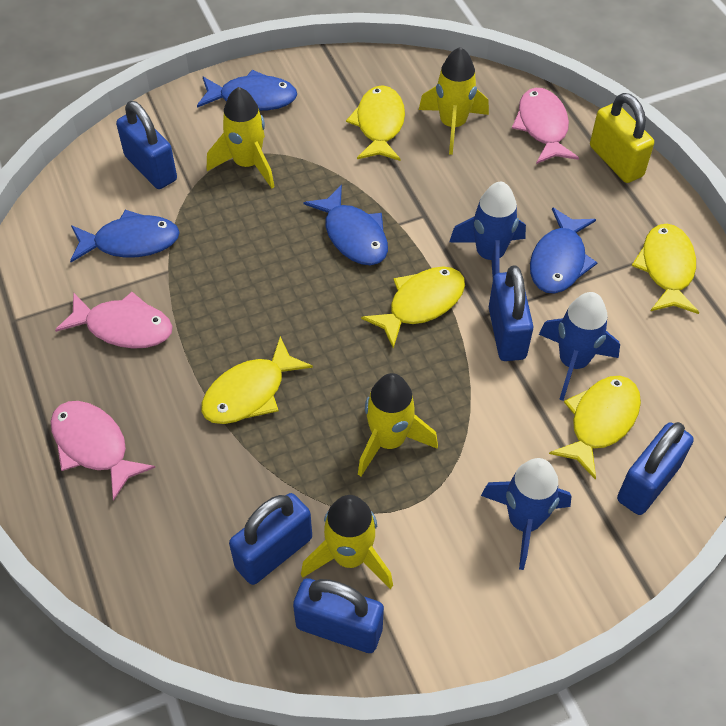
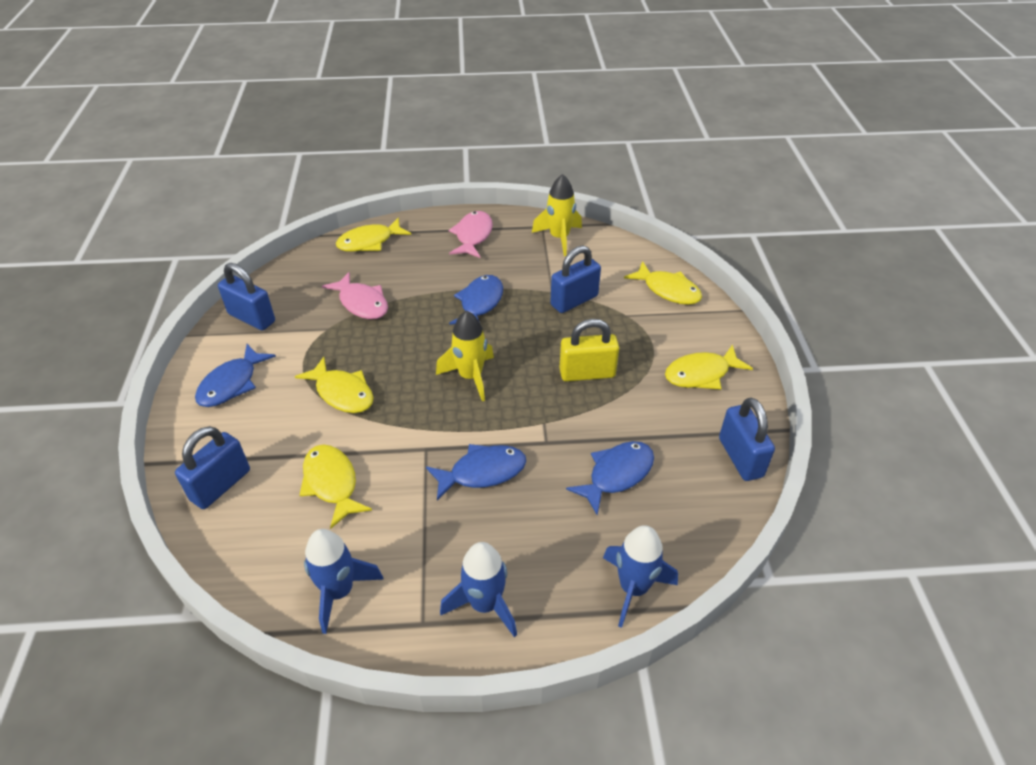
blue padlock: 5 -> 4
pink fish: 3 -> 2
yellow rocket: 4 -> 2

